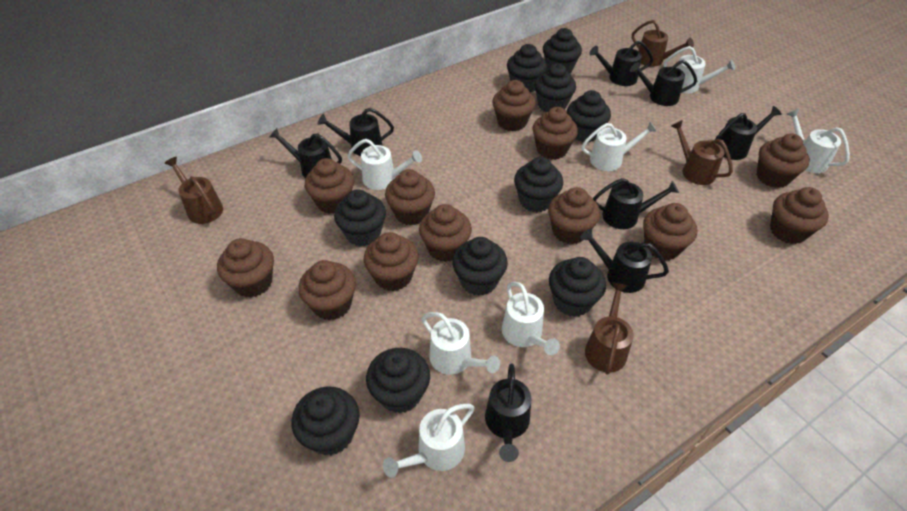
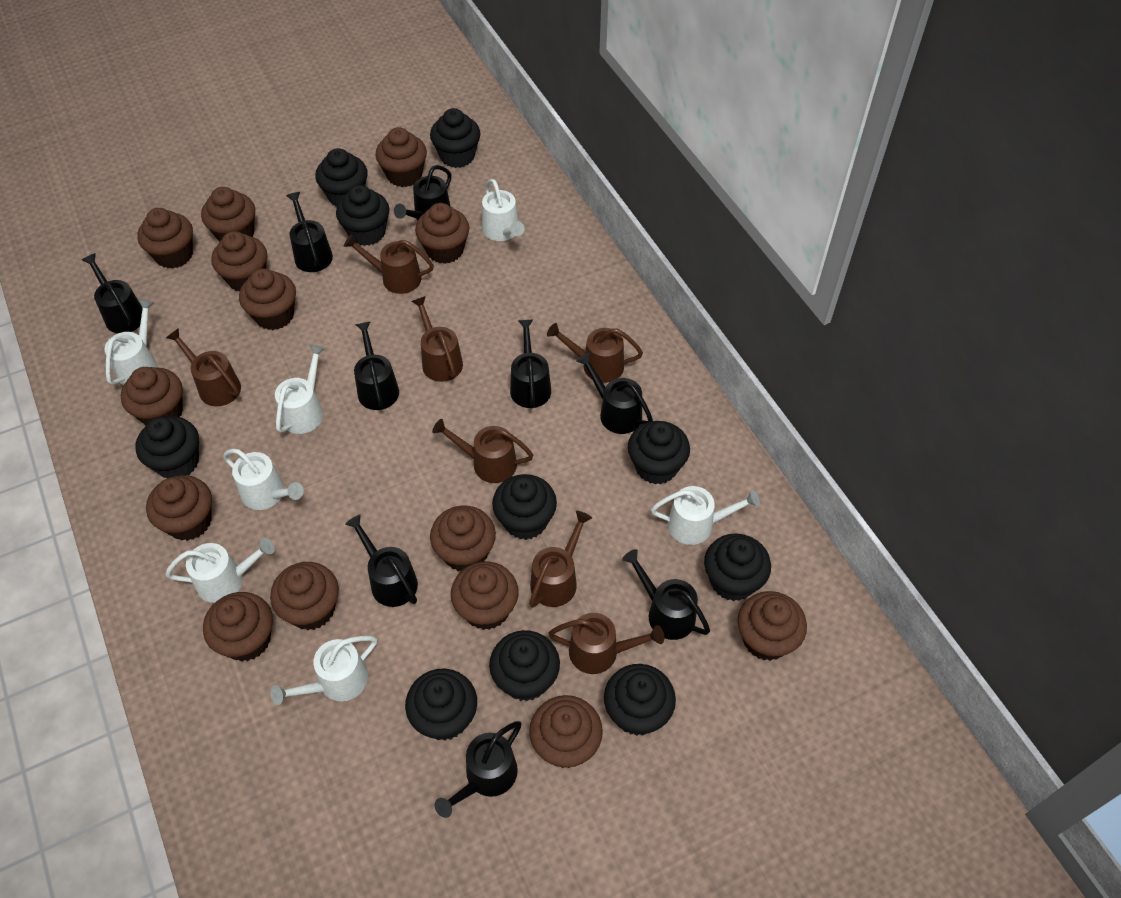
black watering can: 8 -> 9
brown cupcake: 12 -> 14
brown watering can: 4 -> 7

